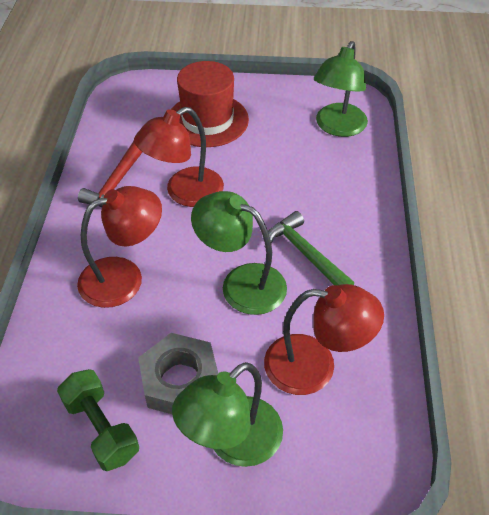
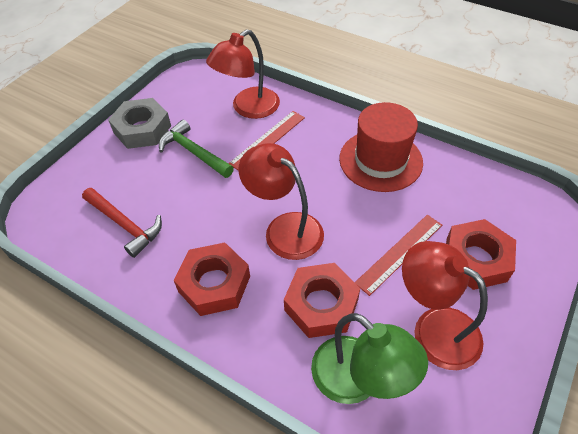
green dumbbell: 1 -> 0
green lamp: 3 -> 1
red nut: 0 -> 3
red ruler: 0 -> 2

